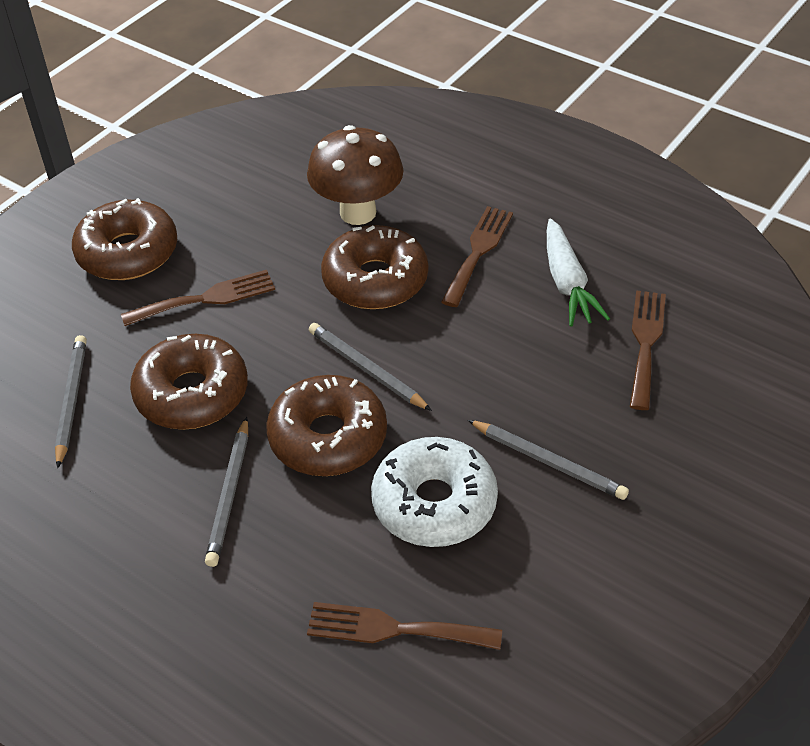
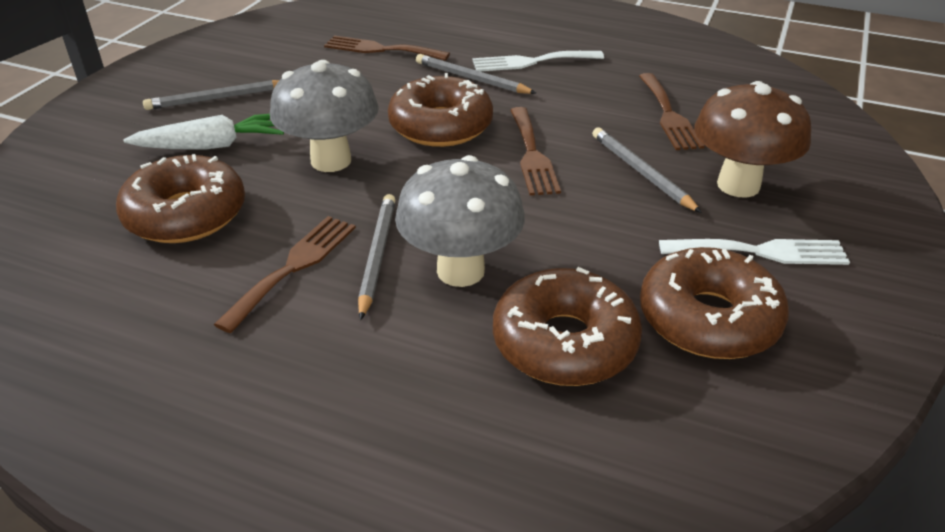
grey mushroom: 0 -> 2
white donut: 1 -> 0
white fork: 0 -> 2

